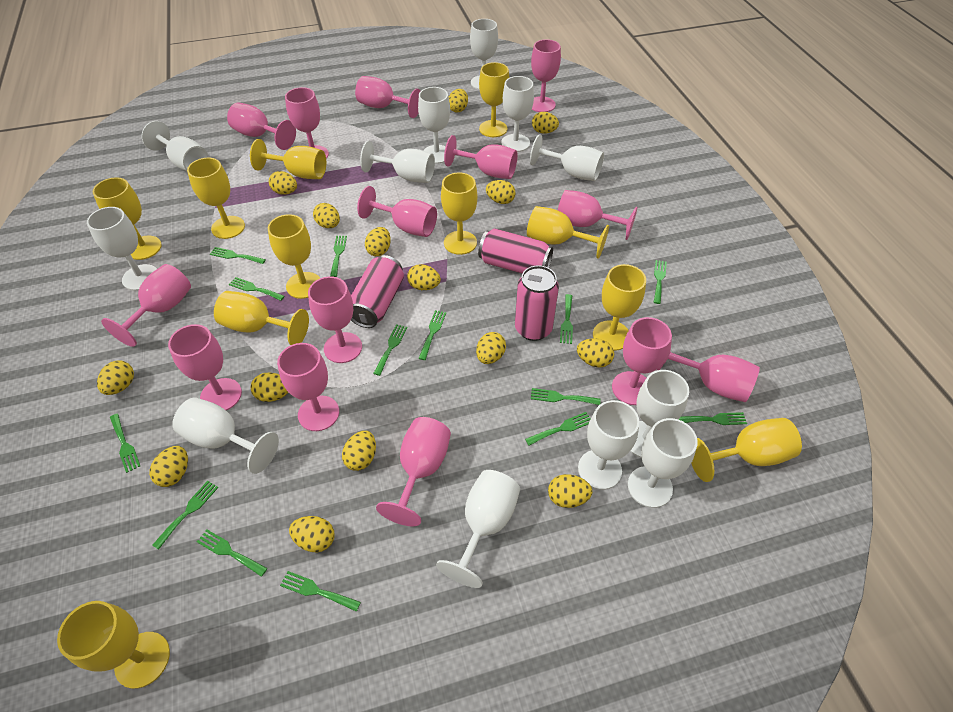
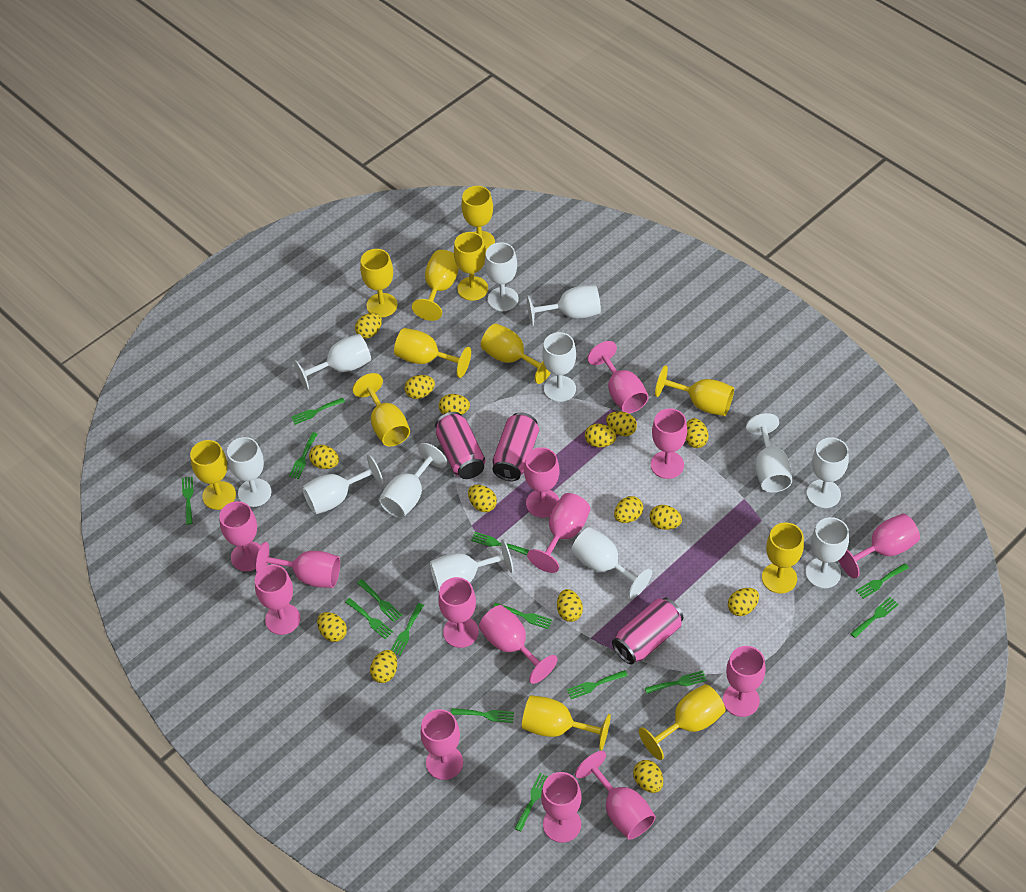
yellow goblet: 11 -> 12

